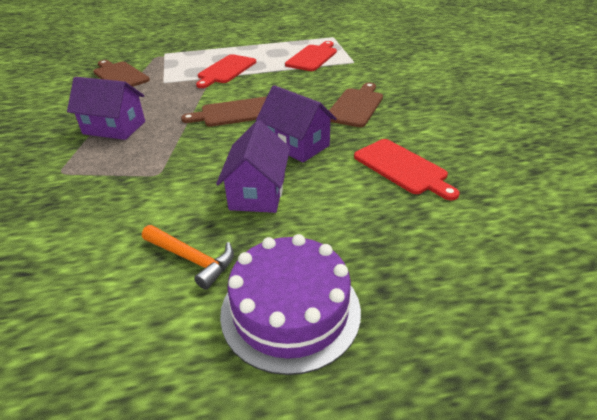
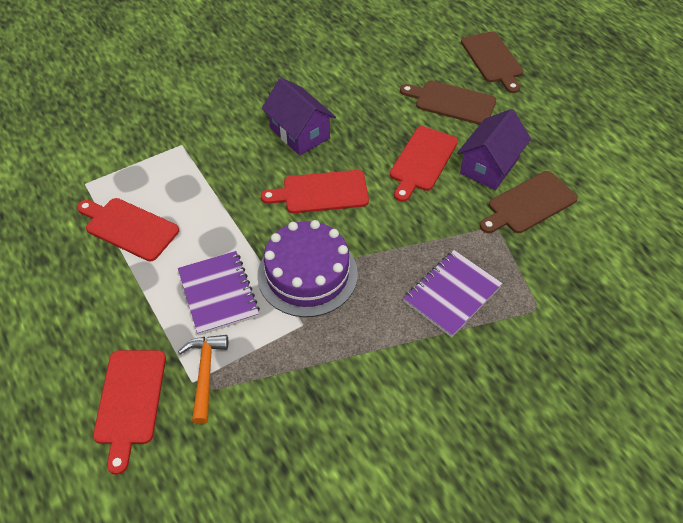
purple house: 3 -> 2
purple notebook: 0 -> 2
red cutting board: 3 -> 4

